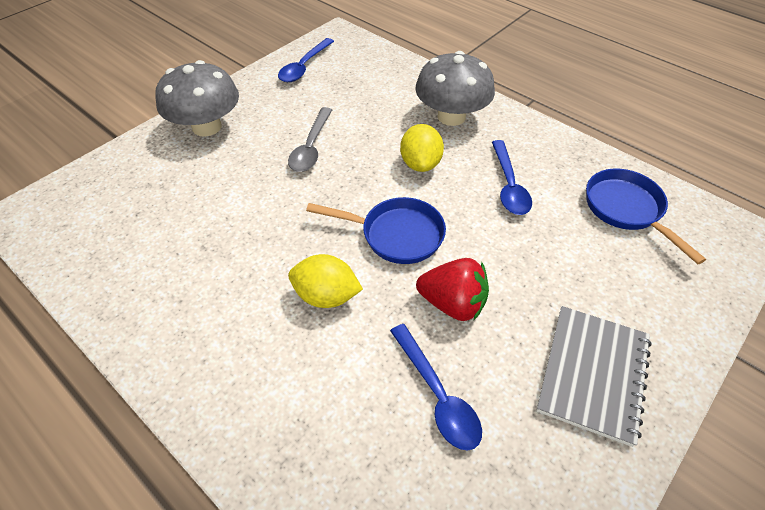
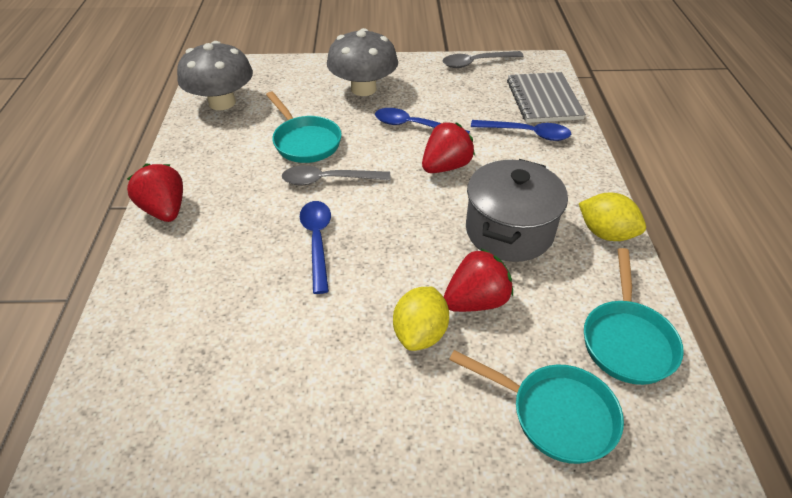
blue pan: 2 -> 0
grey pot: 0 -> 1
grey spoon: 1 -> 2
red strawberry: 1 -> 3
turquoise pan: 0 -> 3

